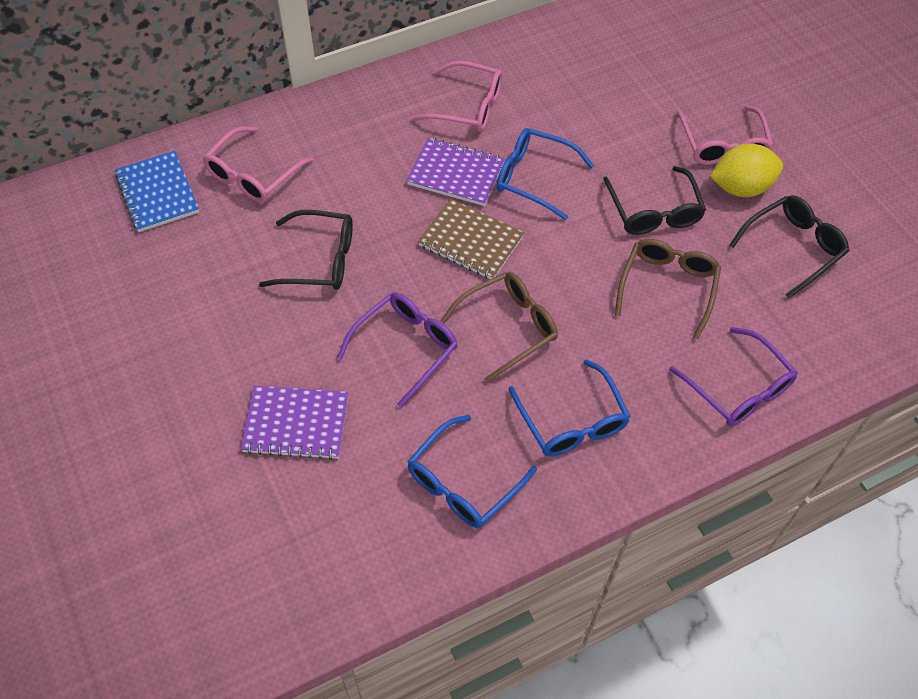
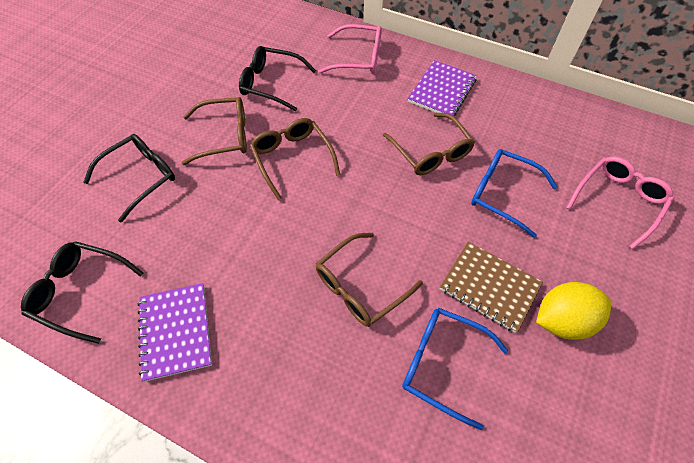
blue glasses: 3 -> 2
blue notebook: 1 -> 0
brown glasses: 2 -> 4
pink glasses: 3 -> 2
purple glasses: 2 -> 0

